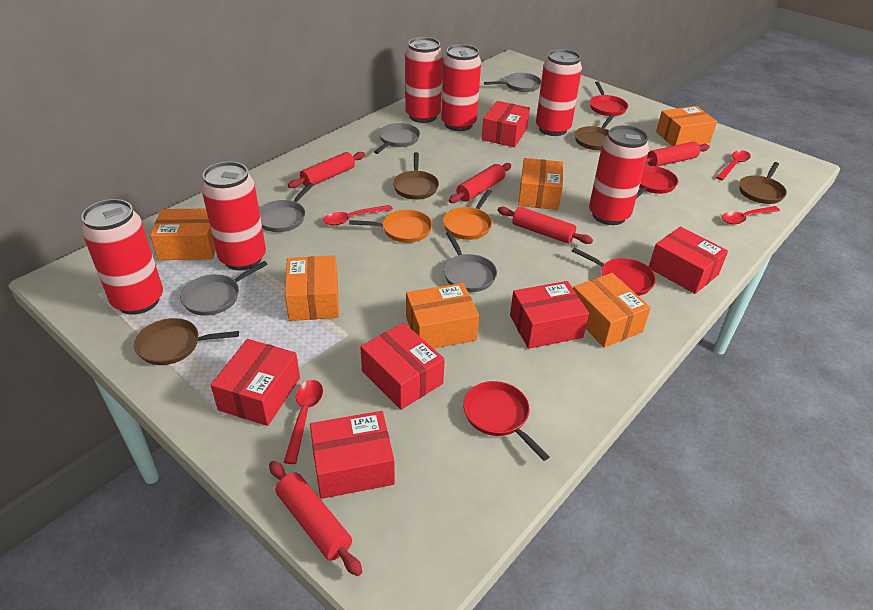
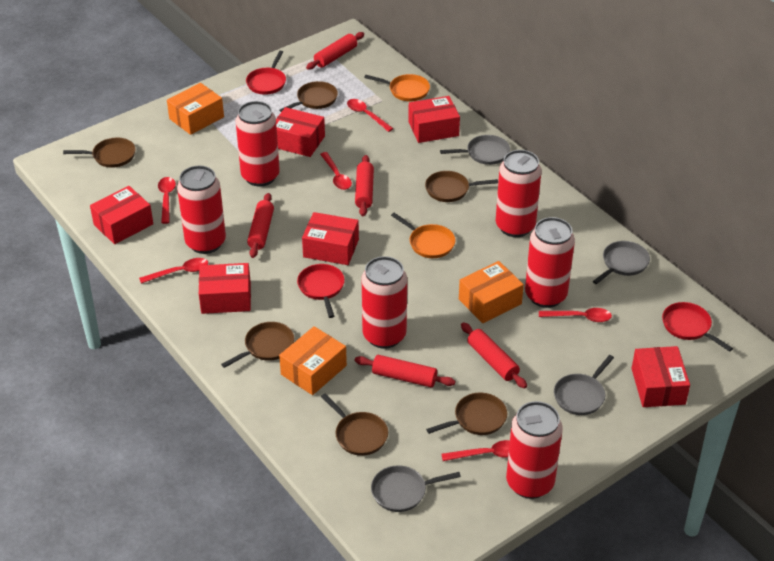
brown pan: 4 -> 6
grey pan: 5 -> 4
orange box: 6 -> 3
red pan: 4 -> 3
red spoon: 4 -> 6

